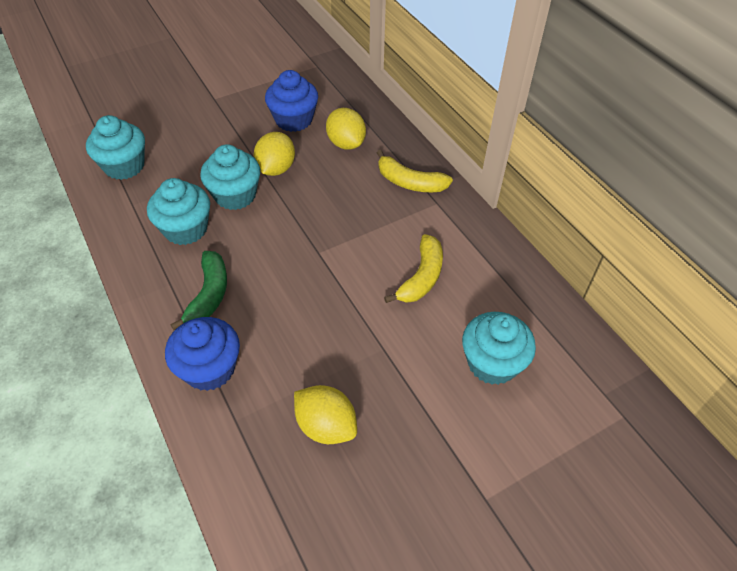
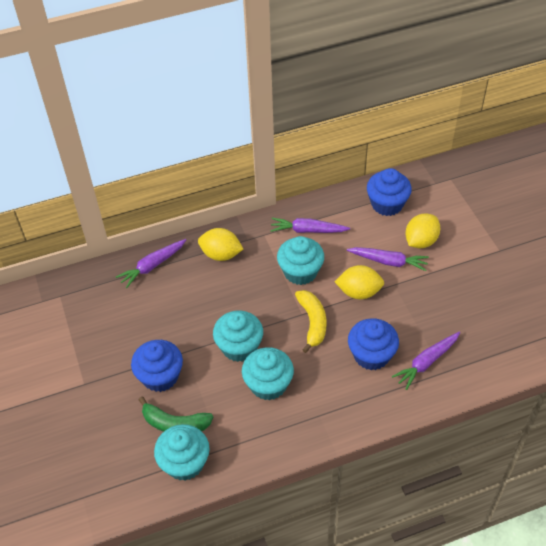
blue cupcake: 2 -> 3
purple carrot: 0 -> 4
yellow banana: 2 -> 1

